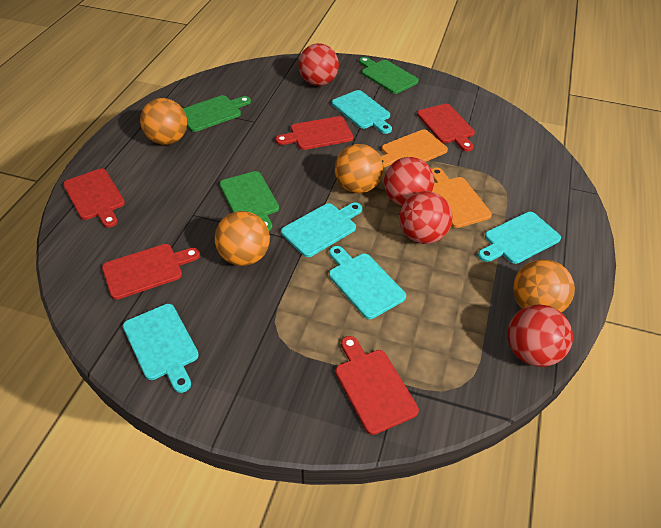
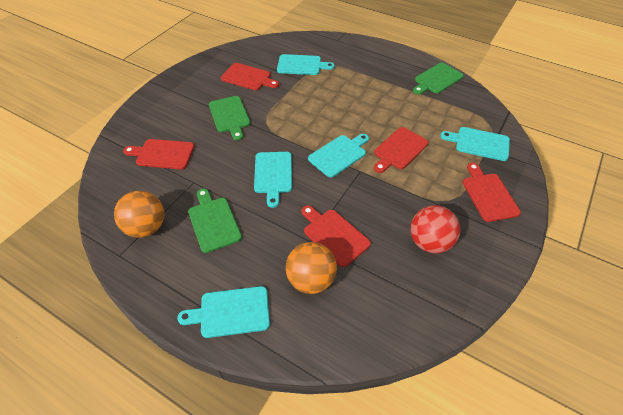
orange ball: 4 -> 2
orange cutting board: 2 -> 0
red ball: 4 -> 1

